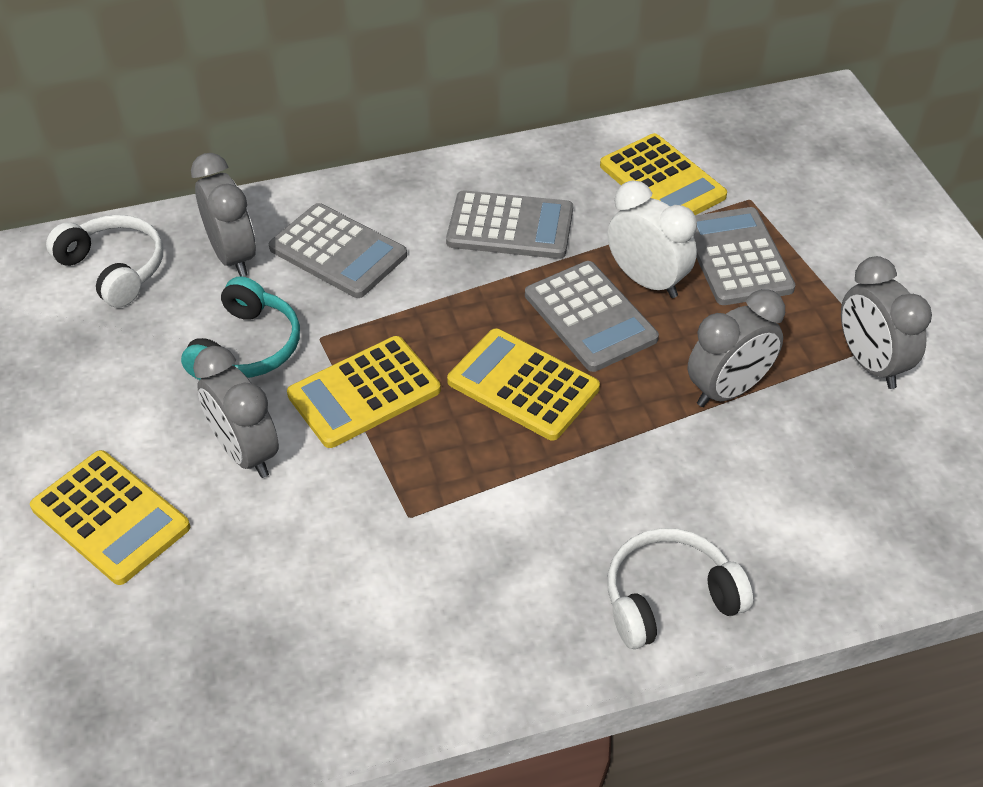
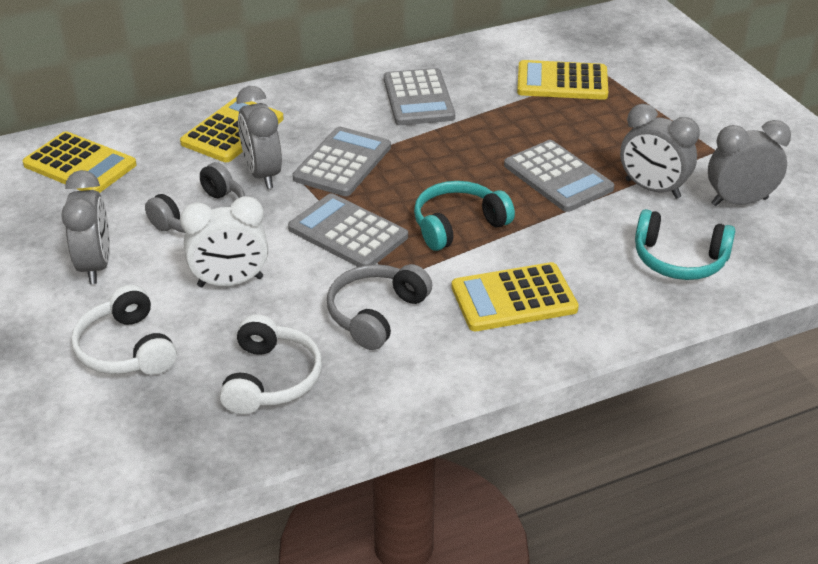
grey headphones: 0 -> 2
turquoise headphones: 1 -> 2

